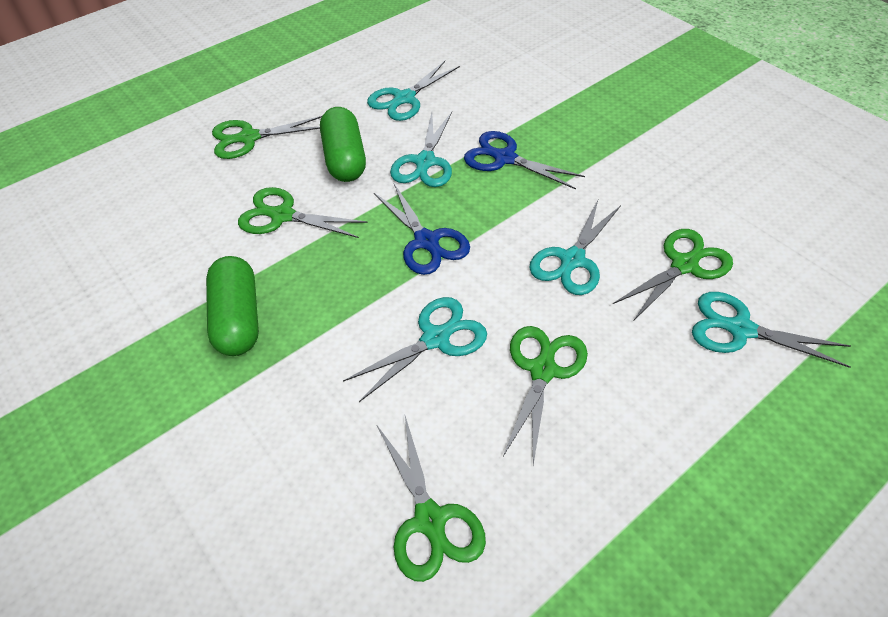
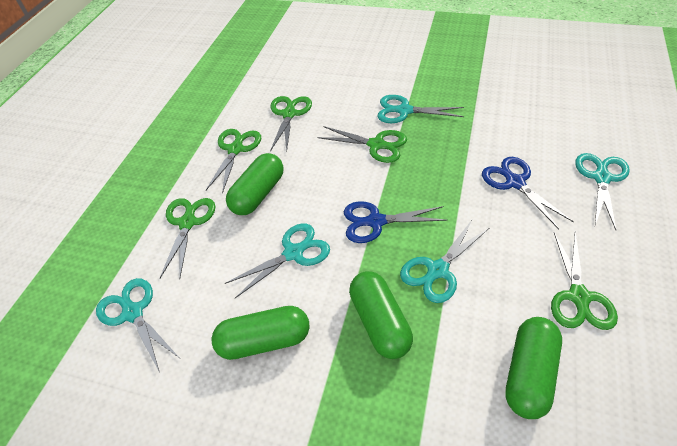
green capsule: 2 -> 4

